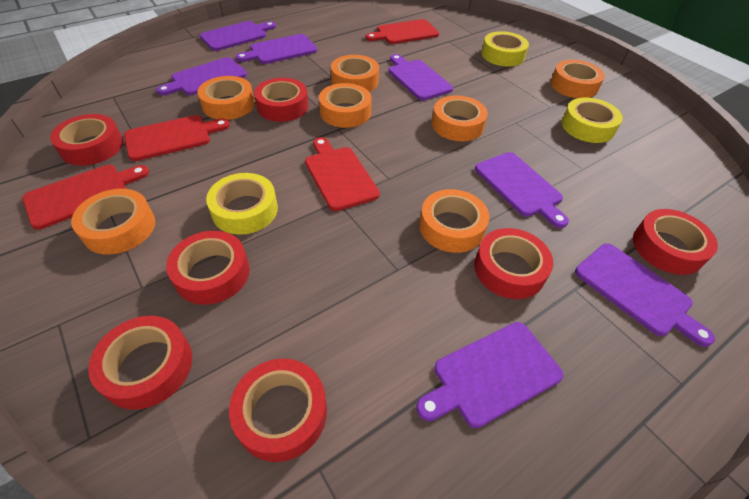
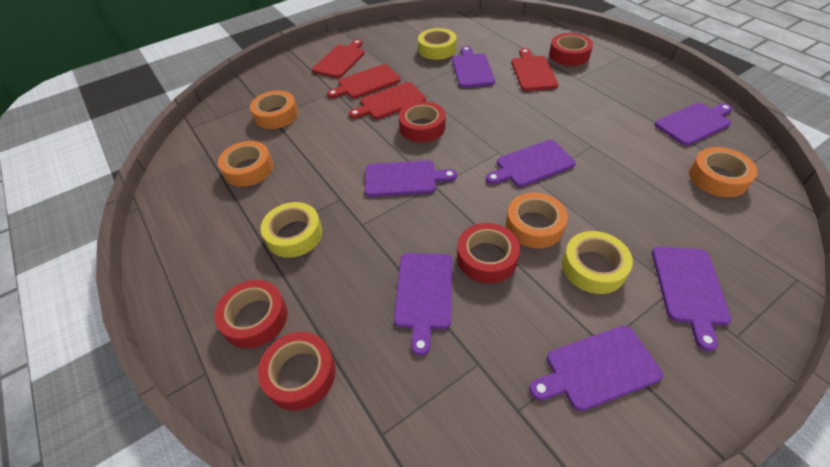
orange tape: 7 -> 4
red tape: 7 -> 5

